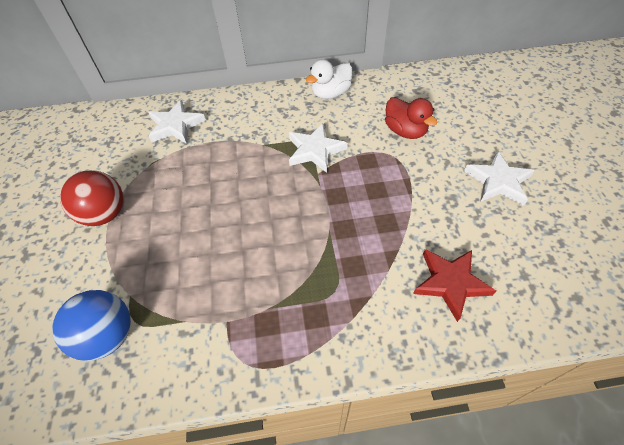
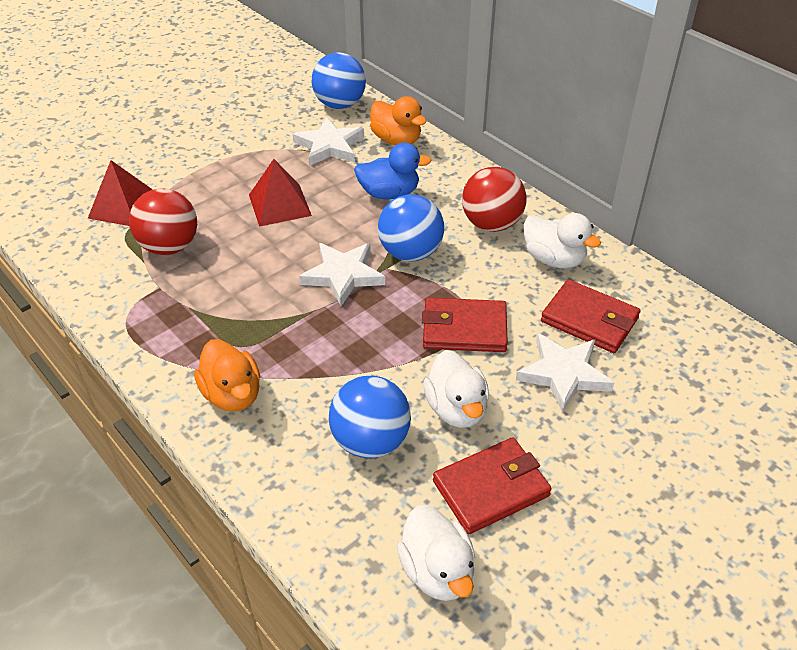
blue ball: 1 -> 3
blue duck: 0 -> 1
orange duck: 0 -> 2
red ball: 1 -> 2
red duck: 1 -> 0
red pyramid: 0 -> 2
red star: 1 -> 0
red wallet: 0 -> 3
white duck: 1 -> 3

